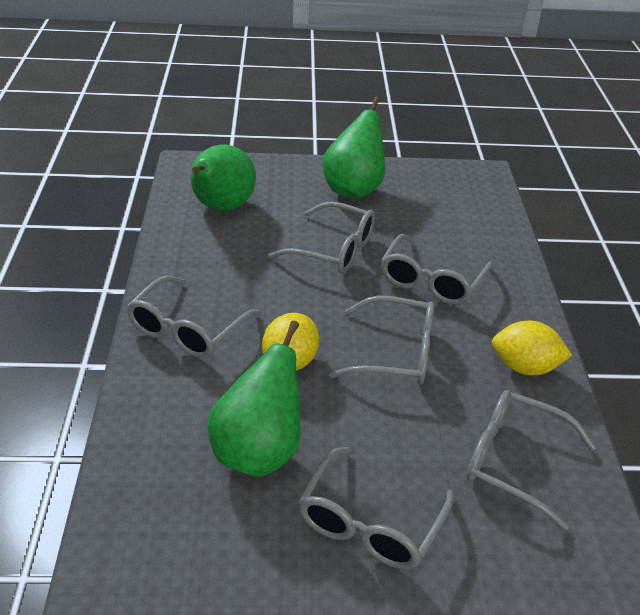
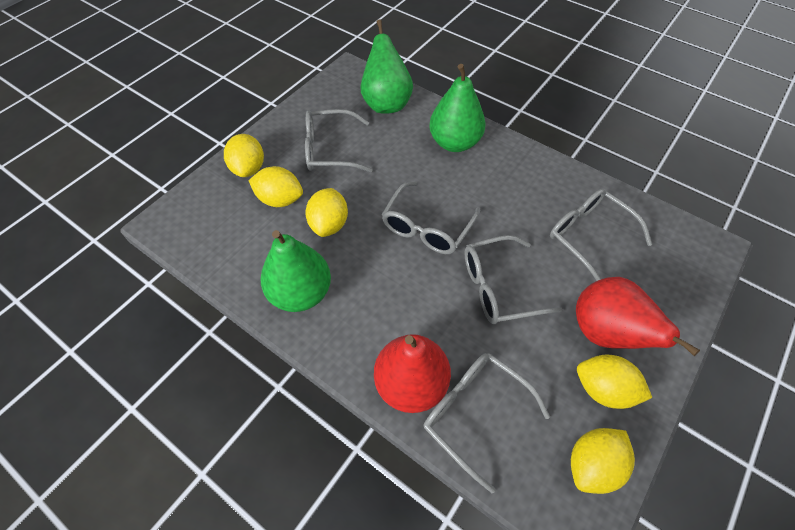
grey glasses: 6 -> 5
red pear: 0 -> 2
yellow lemon: 2 -> 5

